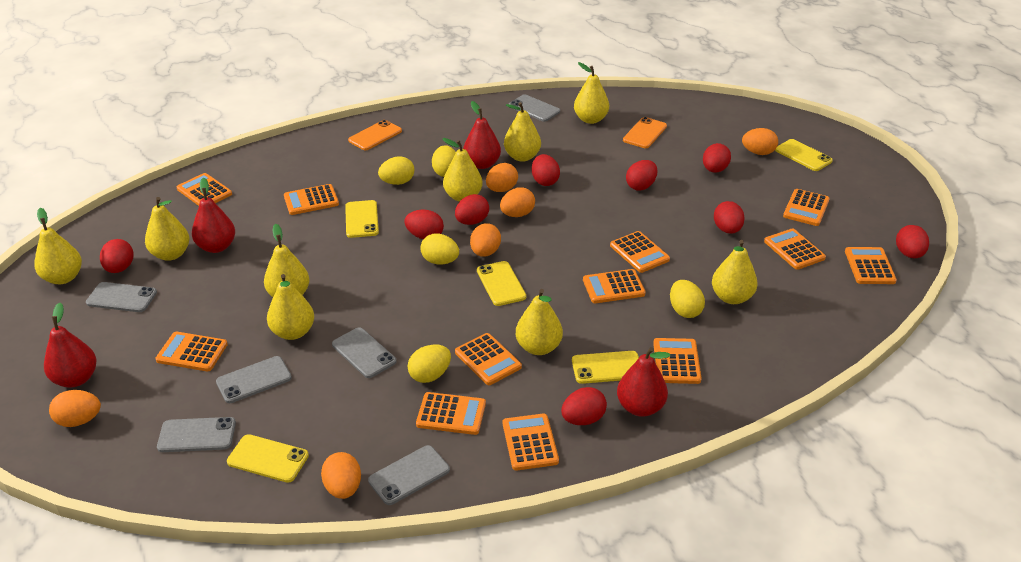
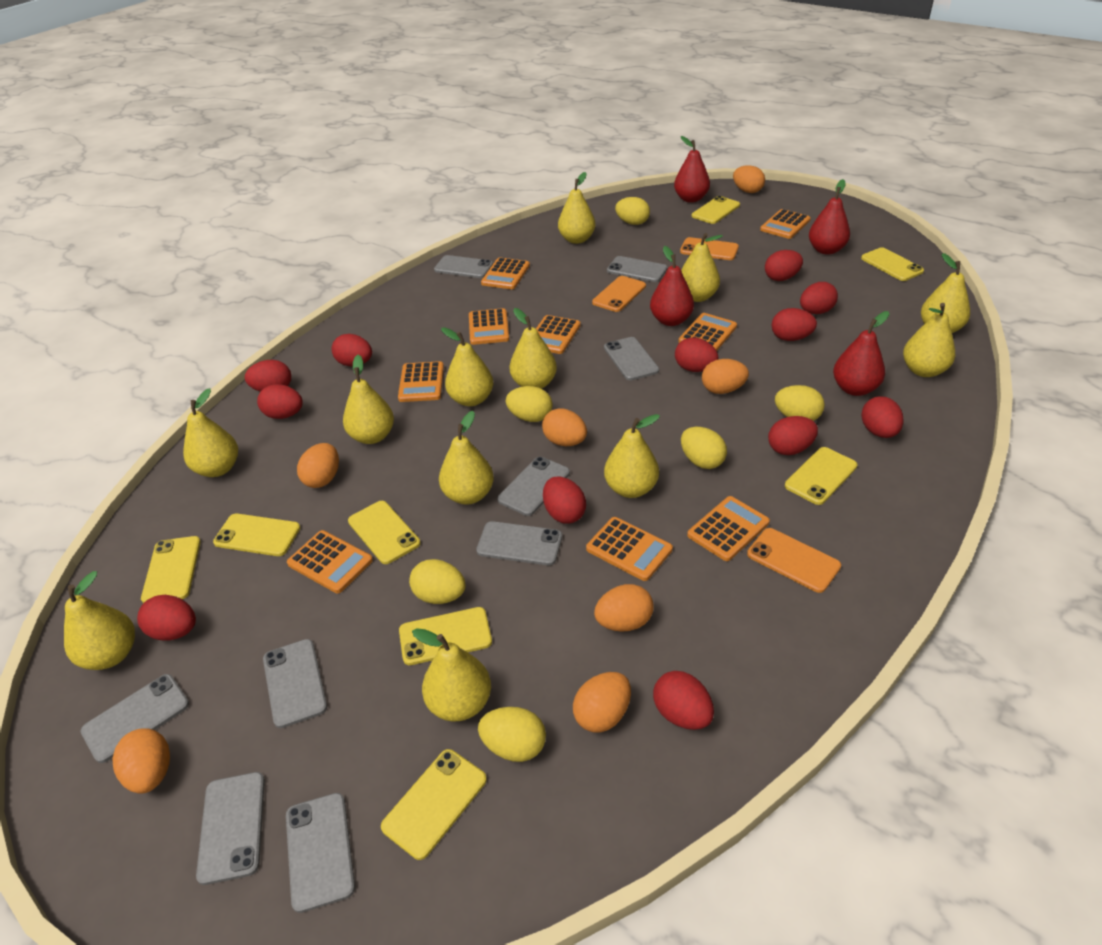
grey phone: 6 -> 9
orange calculator: 12 -> 9
orange egg: 6 -> 7
orange phone: 2 -> 3
red egg: 9 -> 12
yellow egg: 5 -> 6
yellow pear: 9 -> 12
yellow phone: 5 -> 8

